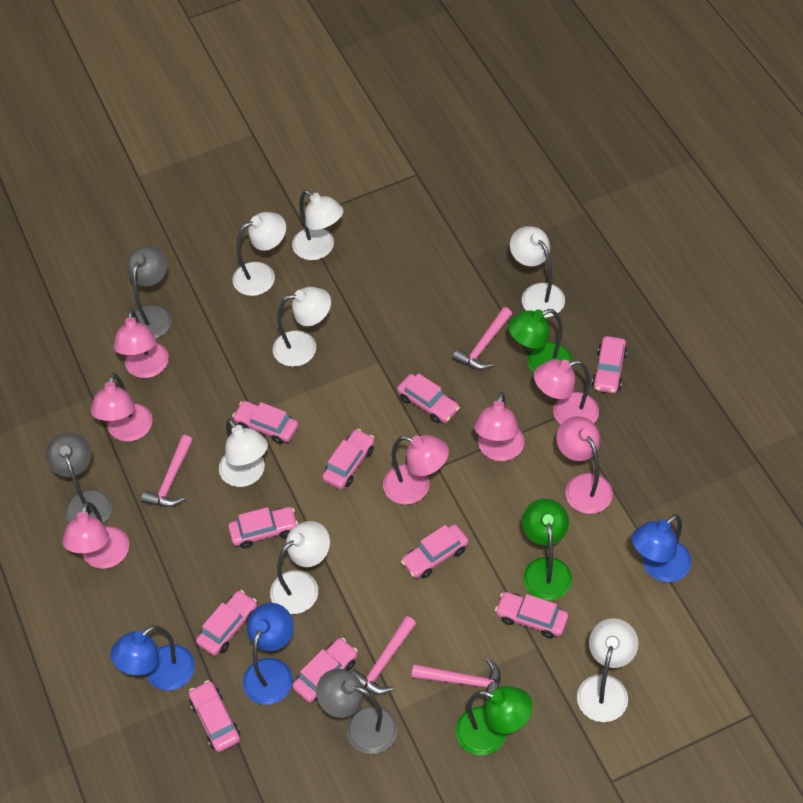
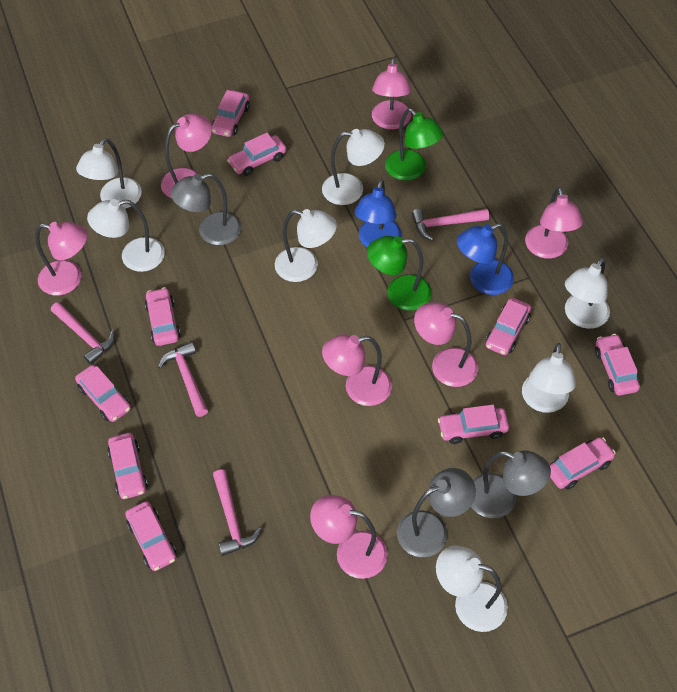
blue lamp: 3 -> 2
green lamp: 3 -> 2

